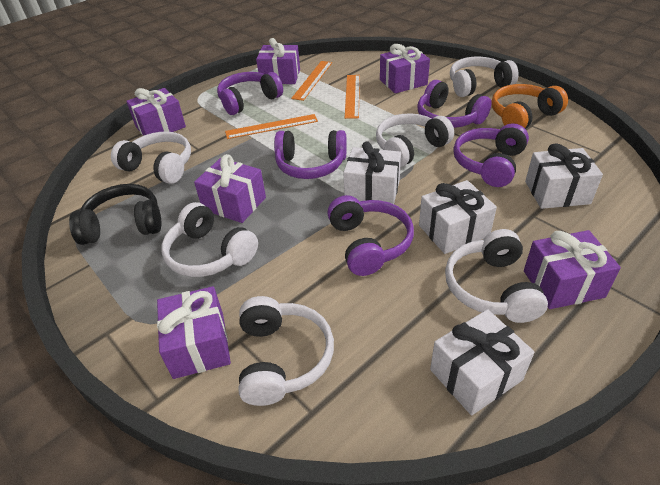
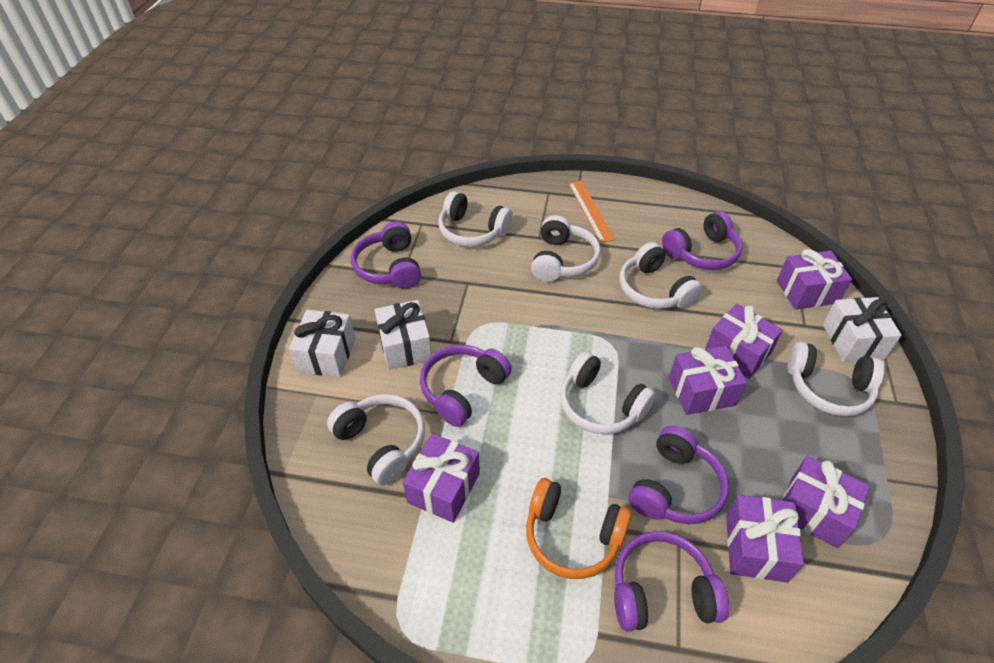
black headphones: 1 -> 0
orange ruler: 3 -> 1
white gift: 4 -> 3

